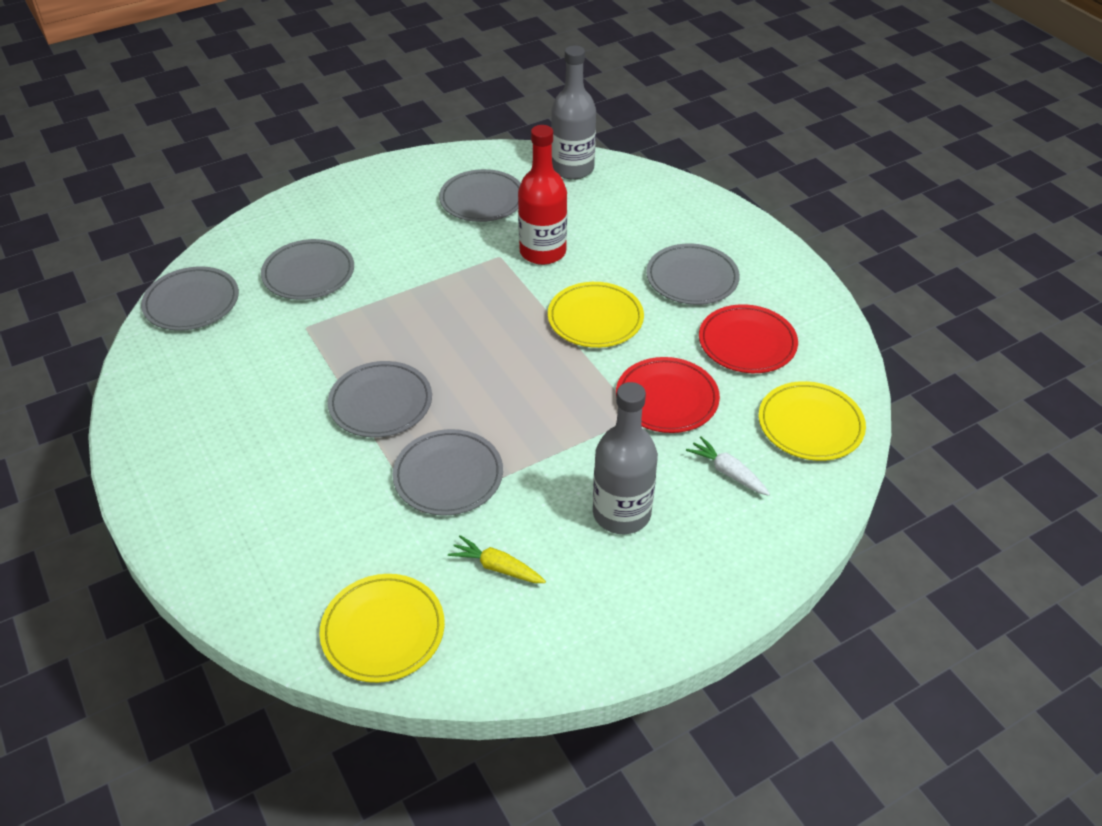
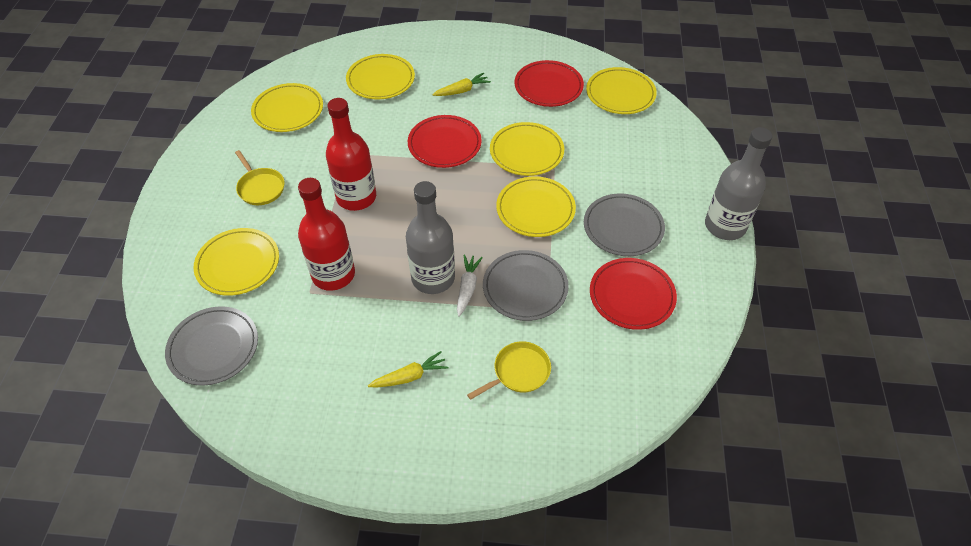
grey plate: 6 -> 3
red bottle: 1 -> 2
red plate: 2 -> 3
yellow carrot: 1 -> 2
yellow pan: 0 -> 2
yellow plate: 3 -> 6

